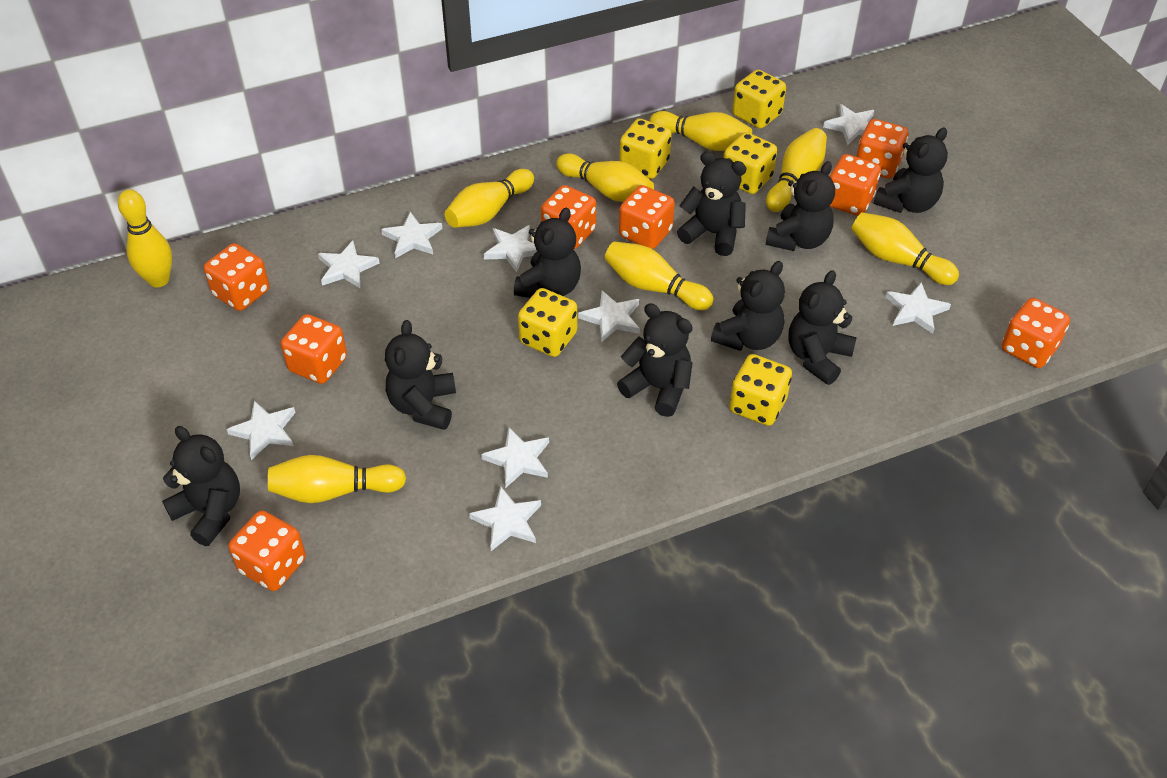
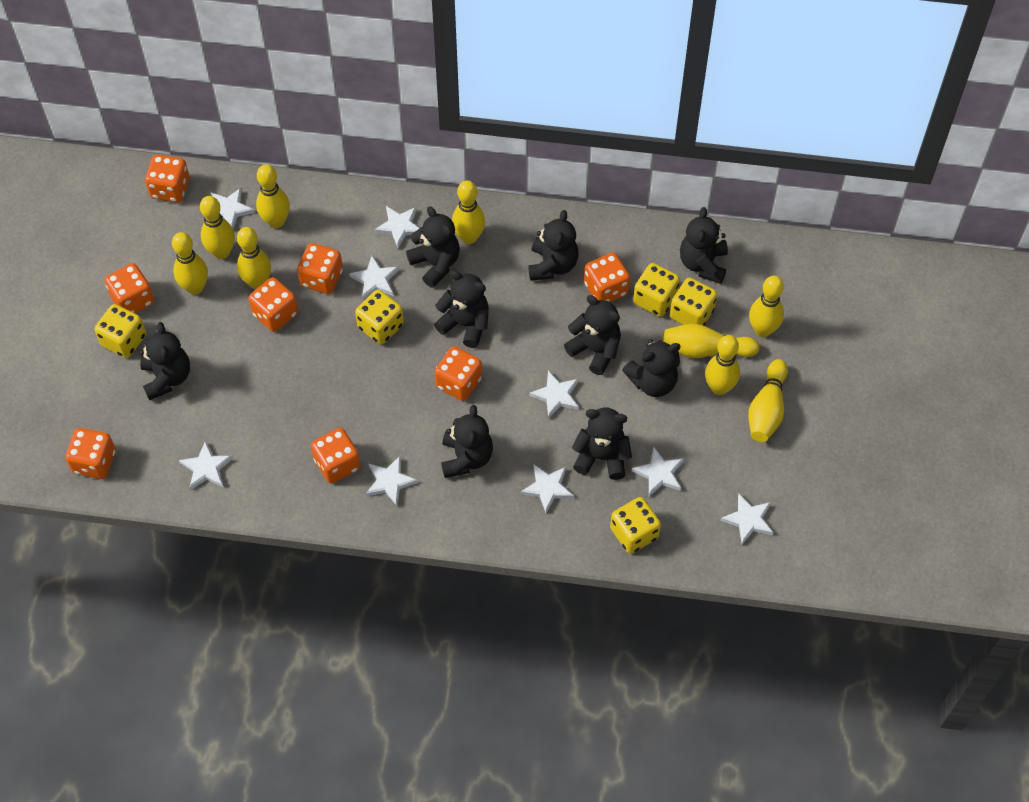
yellow bowling pin: 8 -> 9

